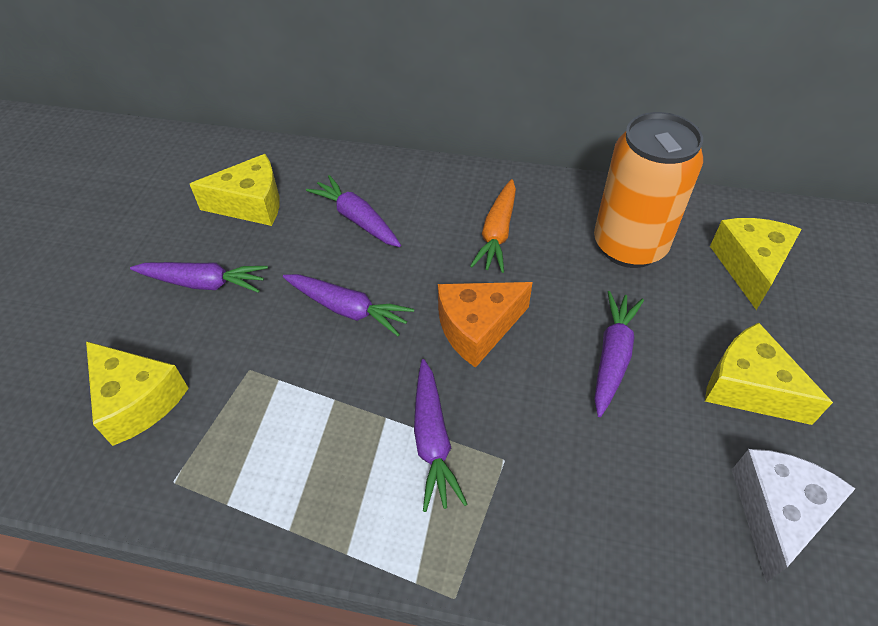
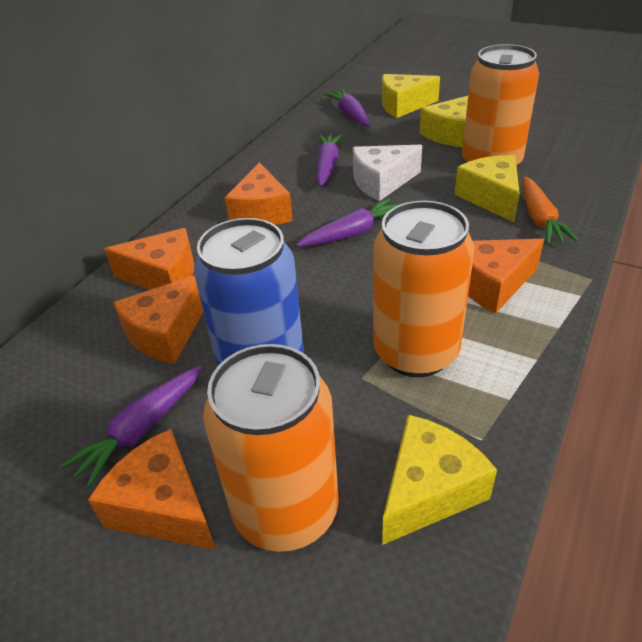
blue can: 0 -> 1
orange can: 1 -> 3
orange cheese: 1 -> 5
purple carrot: 5 -> 4

